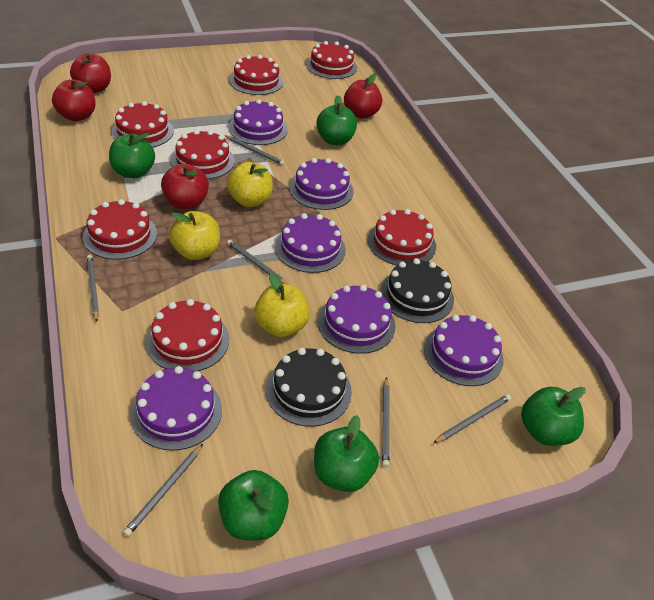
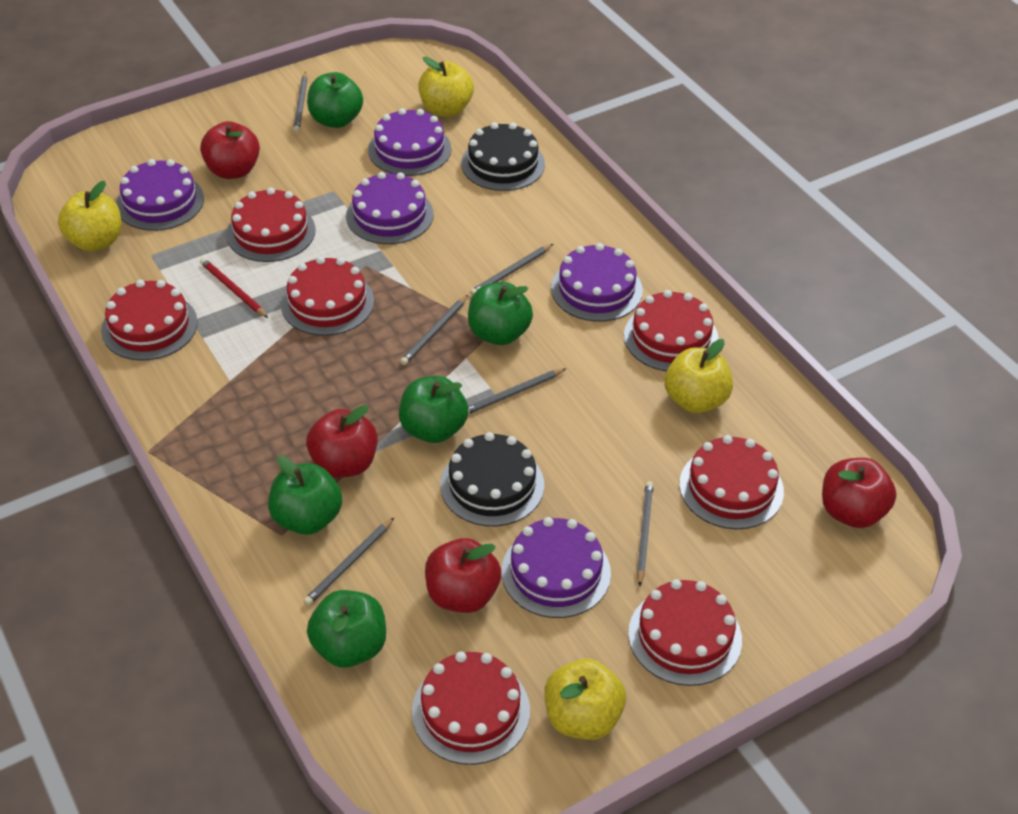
purple cake: 6 -> 5
red pencil: 0 -> 1
yellow apple: 3 -> 4

